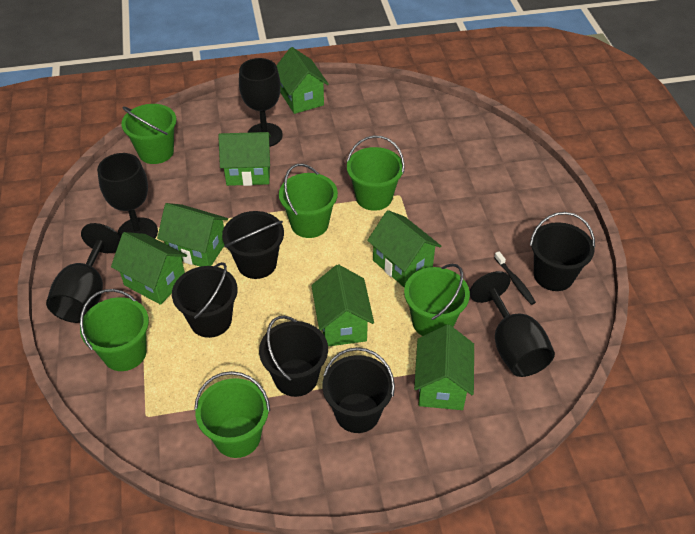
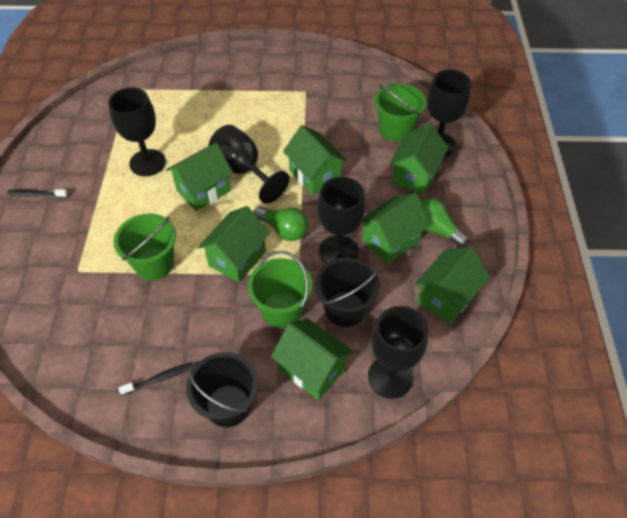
black bucket: 5 -> 2
black goblet: 4 -> 5
black toothbrush: 1 -> 2
green bucket: 6 -> 3
green light bulb: 0 -> 2

